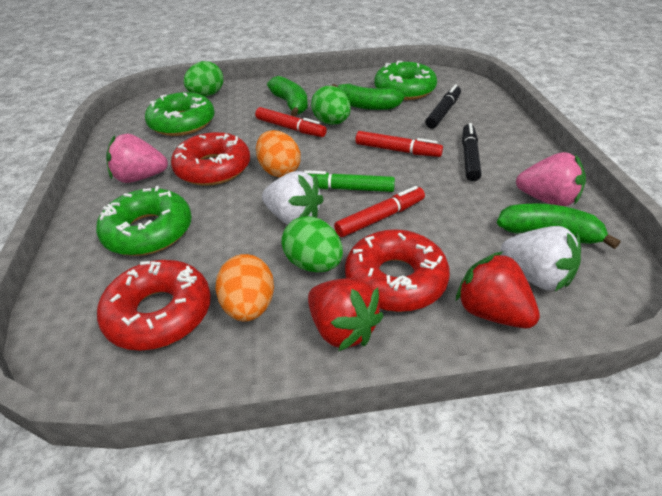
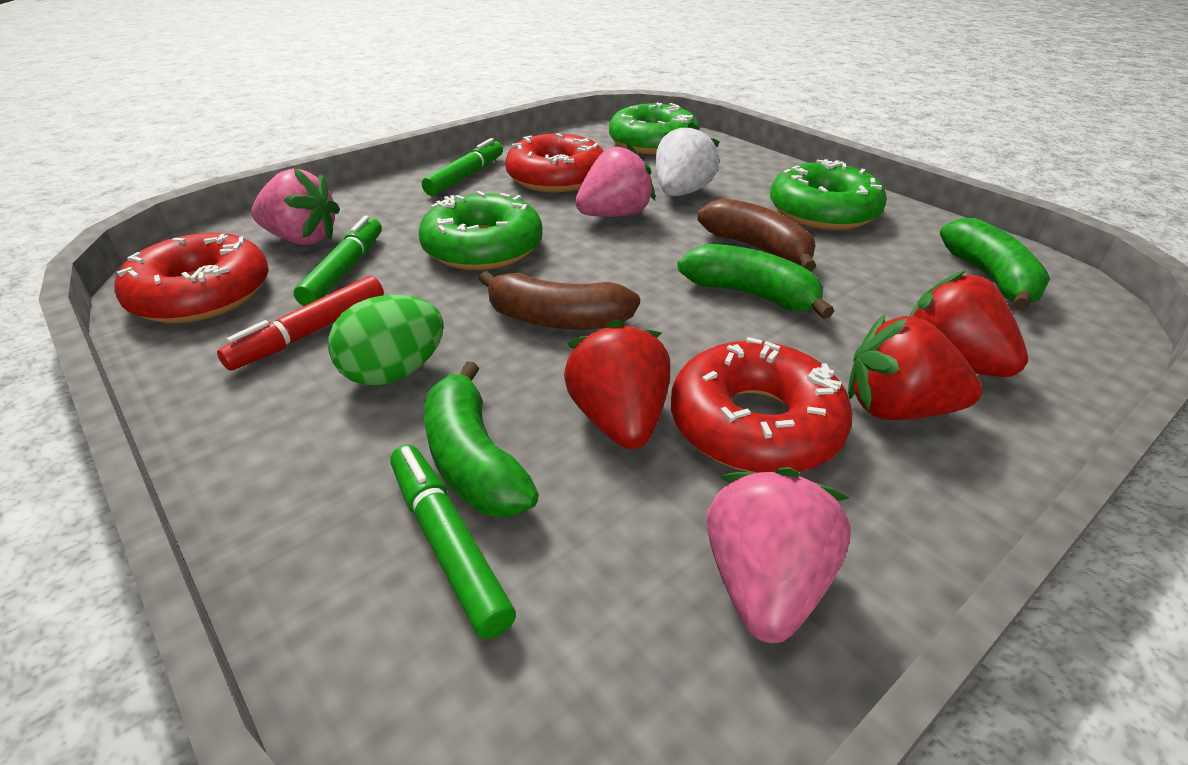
black marker: 2 -> 0
brown banana: 0 -> 2
green egg: 3 -> 1
green marker: 1 -> 3
orange egg: 2 -> 0
pink strawberry: 2 -> 3
red marker: 3 -> 1
red strawberry: 2 -> 3
white strawberry: 2 -> 1

